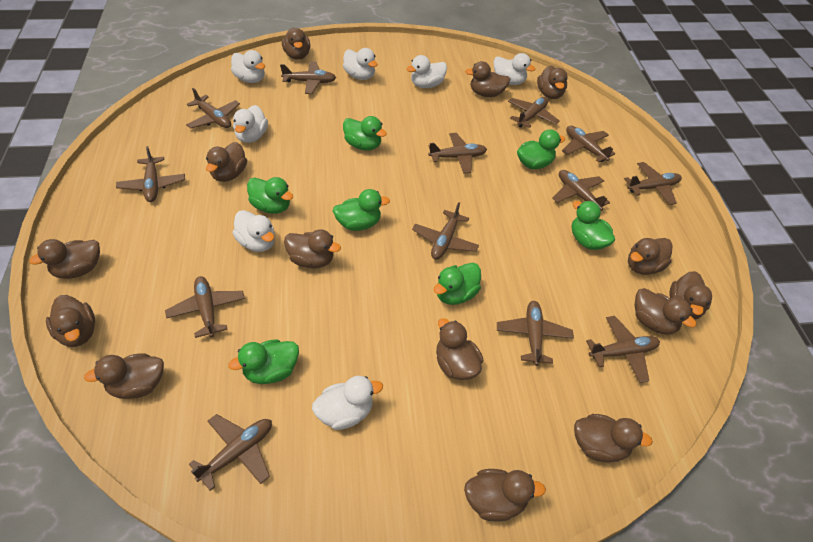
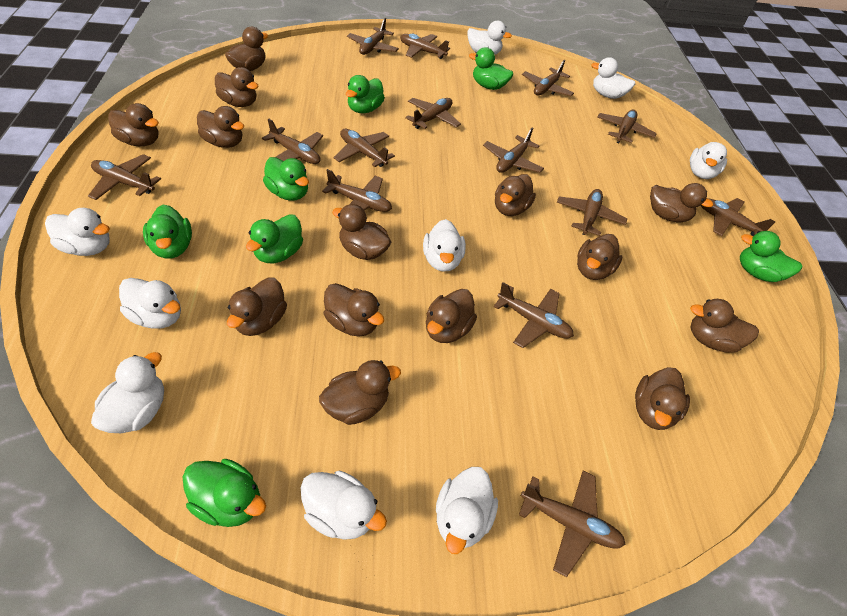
brown plane: 13 -> 14
white duck: 7 -> 9

